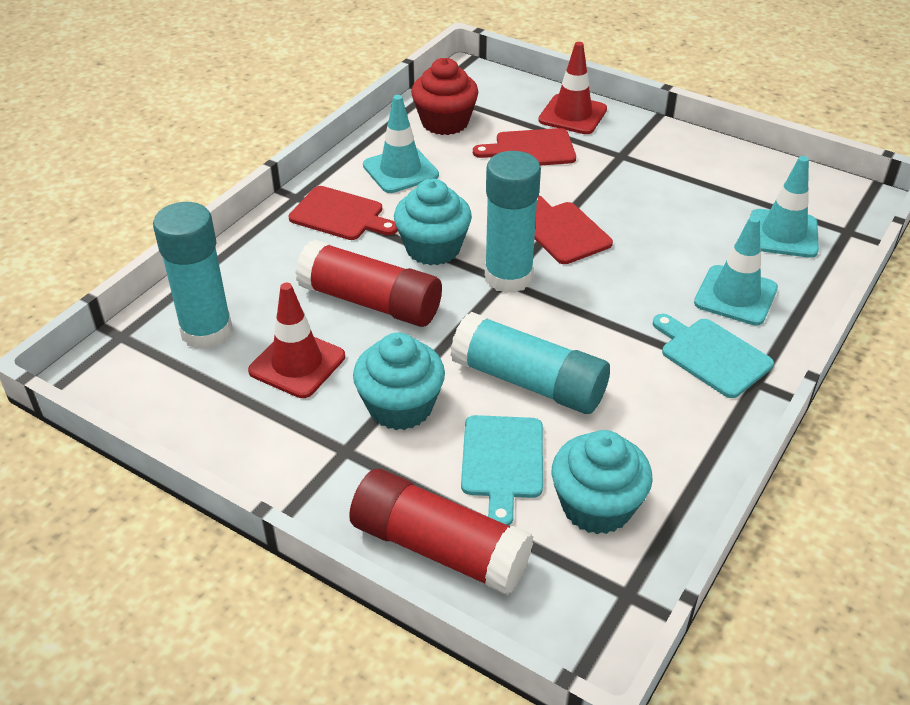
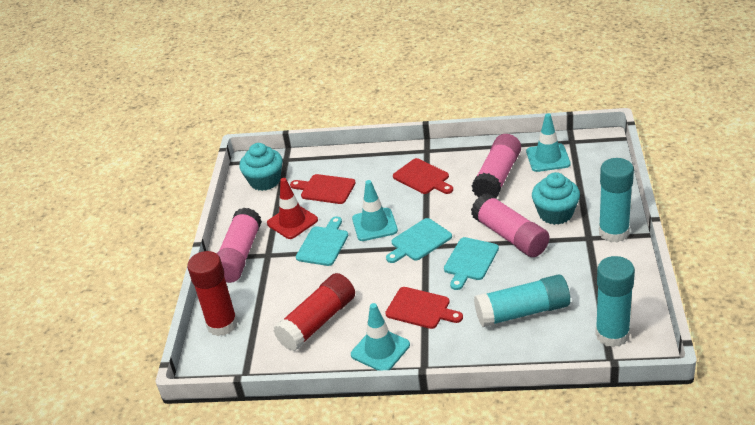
pink glue stick: 0 -> 3
red cupcake: 1 -> 0
red traffic cone: 2 -> 1
turquoise cupcake: 3 -> 2
turquoise cutting board: 2 -> 3

